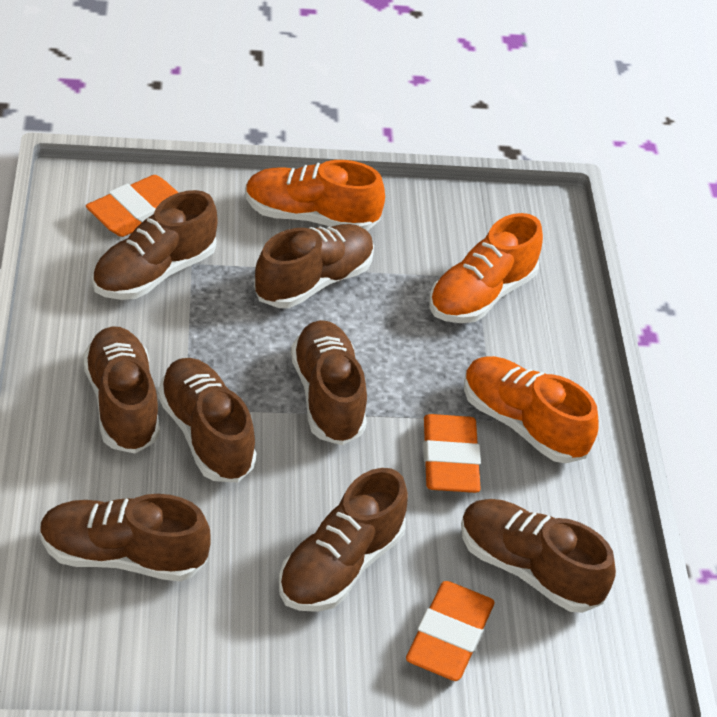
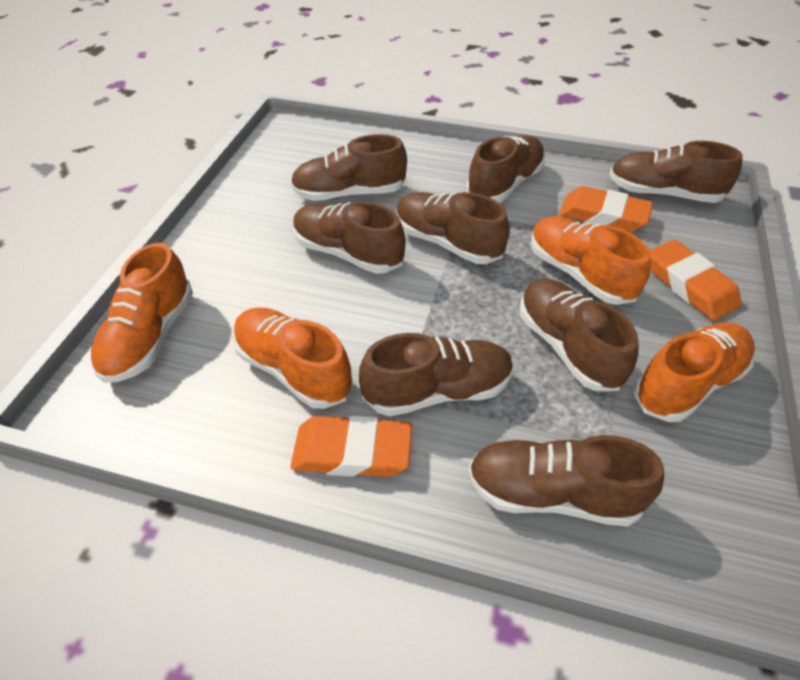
orange shoe: 3 -> 4

